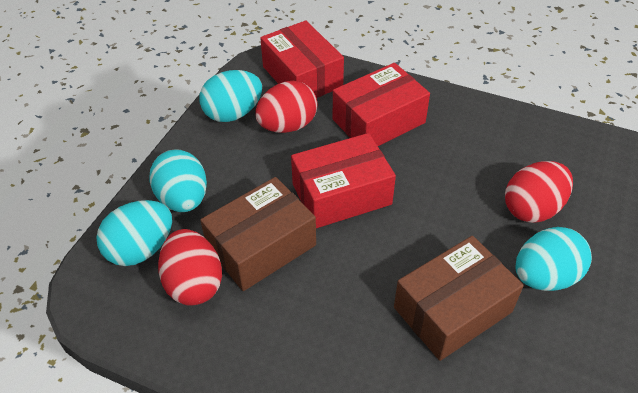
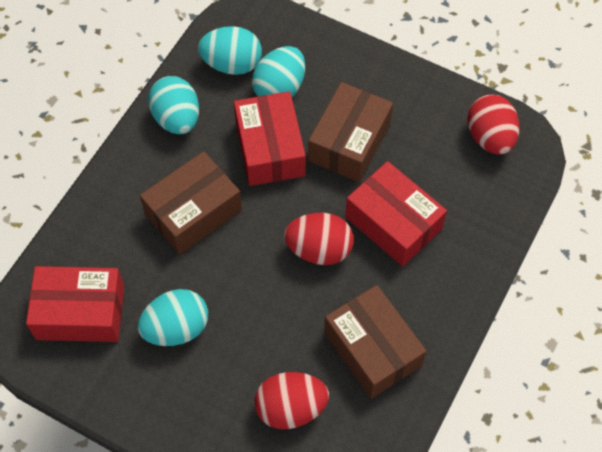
brown box: 2 -> 3

